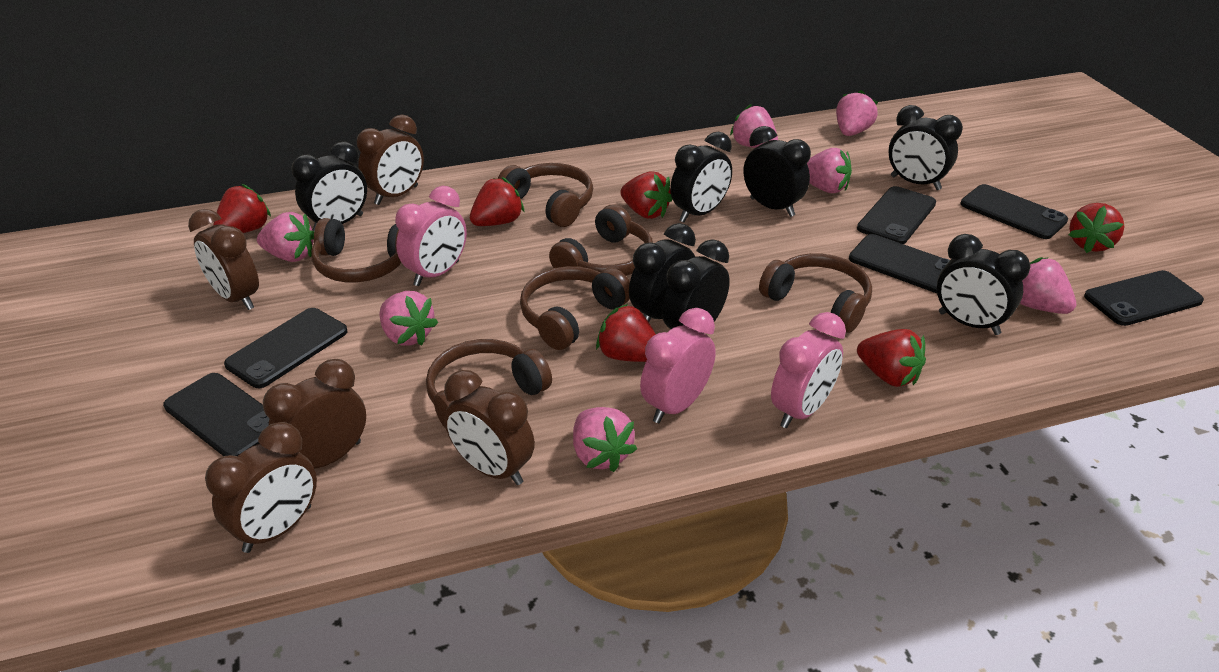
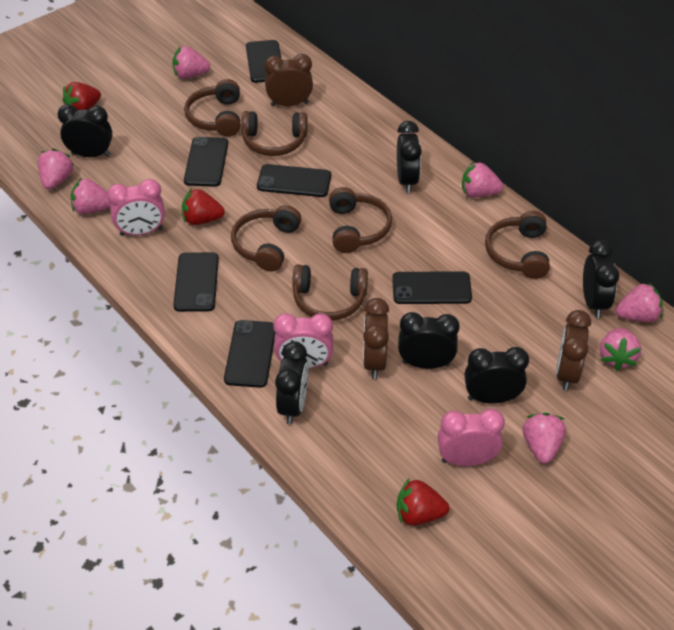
black clock: 7 -> 6
brown clock: 5 -> 3
red strawberry: 6 -> 3

